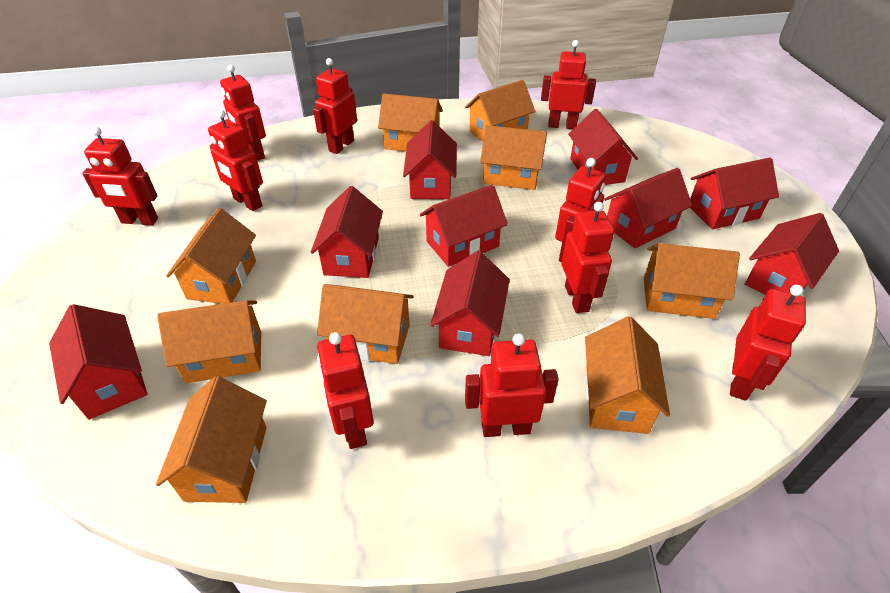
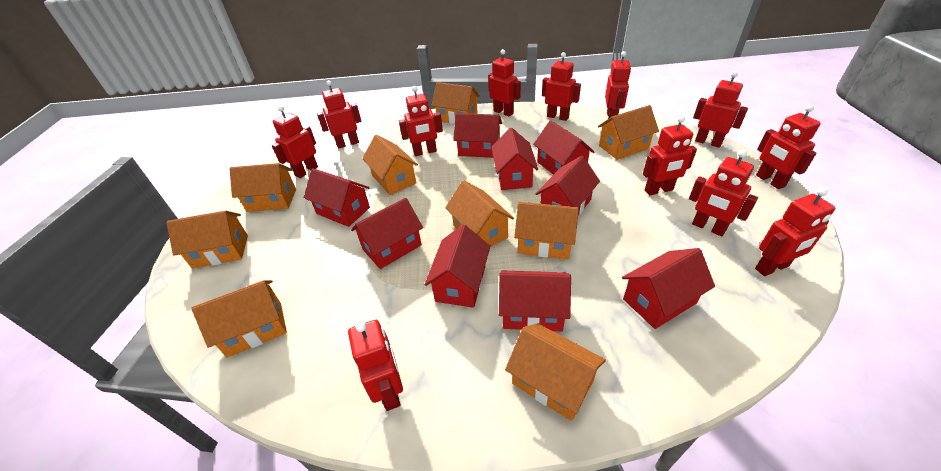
red robot: 10 -> 12

